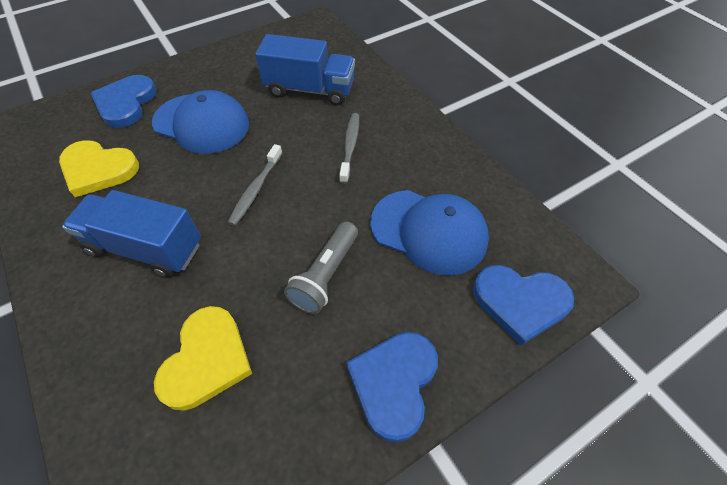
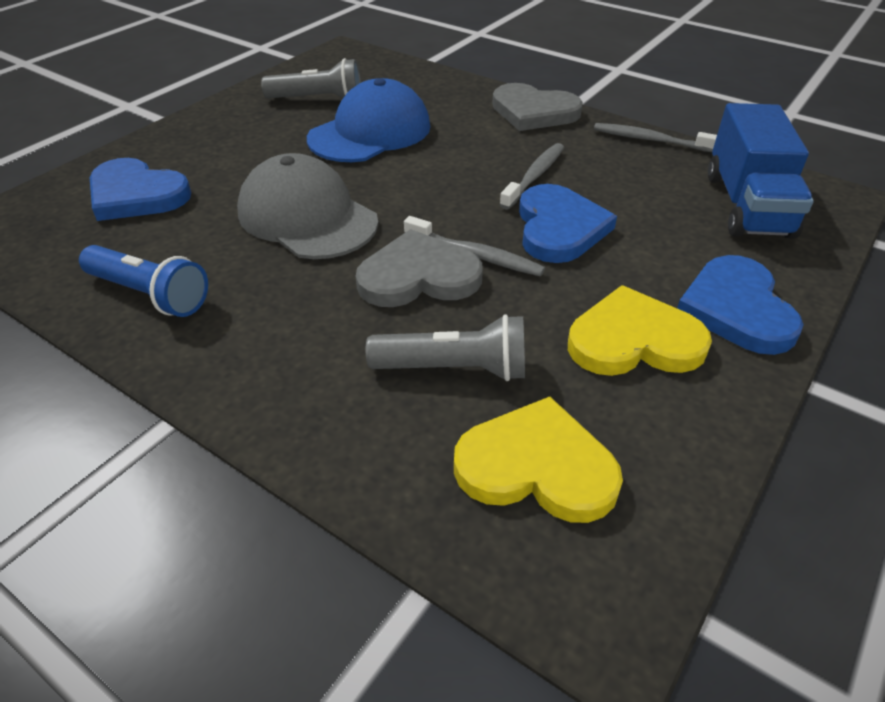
blue cap: 2 -> 1
blue flashlight: 0 -> 1
blue truck: 2 -> 1
grey cap: 0 -> 1
grey flashlight: 1 -> 2
grey heart: 0 -> 2
grey toothbrush: 2 -> 3

